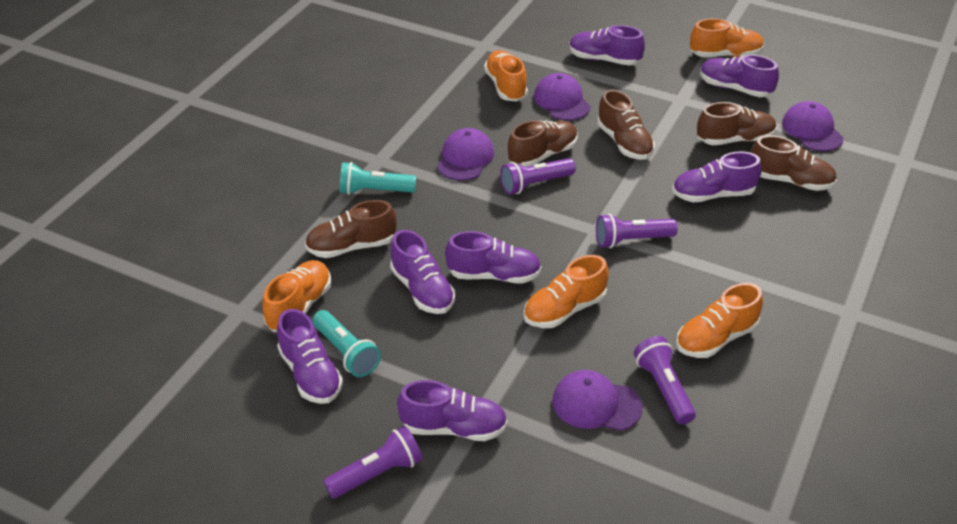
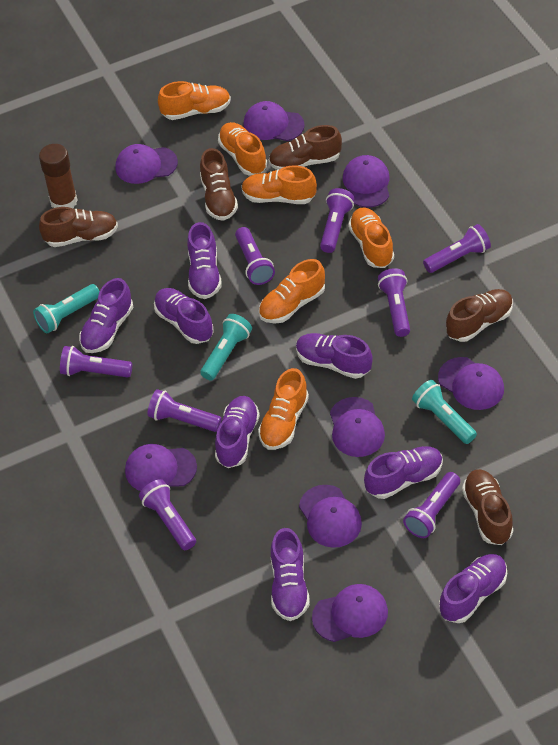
brown glue stick: 0 -> 1
orange shoe: 5 -> 6
purple cap: 4 -> 8
purple flashlight: 4 -> 8
purple shoe: 7 -> 8
turquoise flashlight: 2 -> 3

